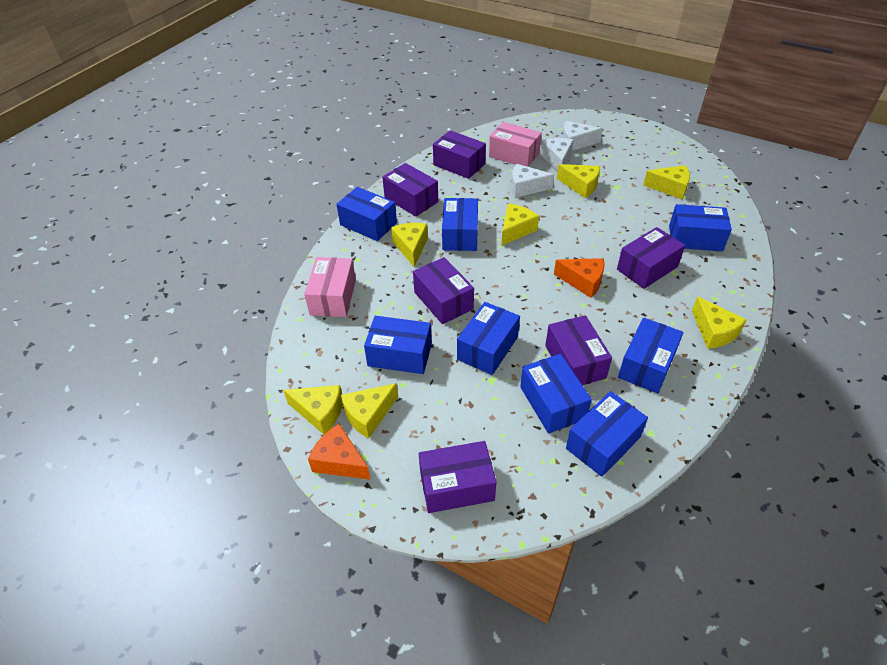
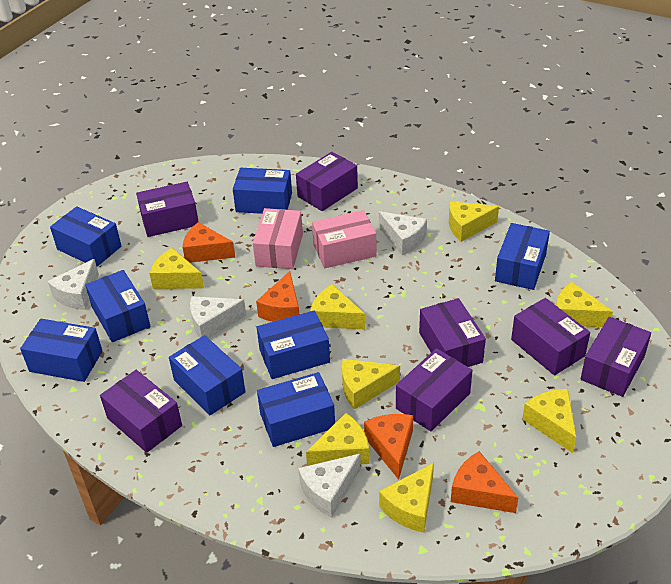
orange cheese: 2 -> 4
purple box: 6 -> 7
white cheese: 3 -> 4
yellow cheese: 7 -> 8

